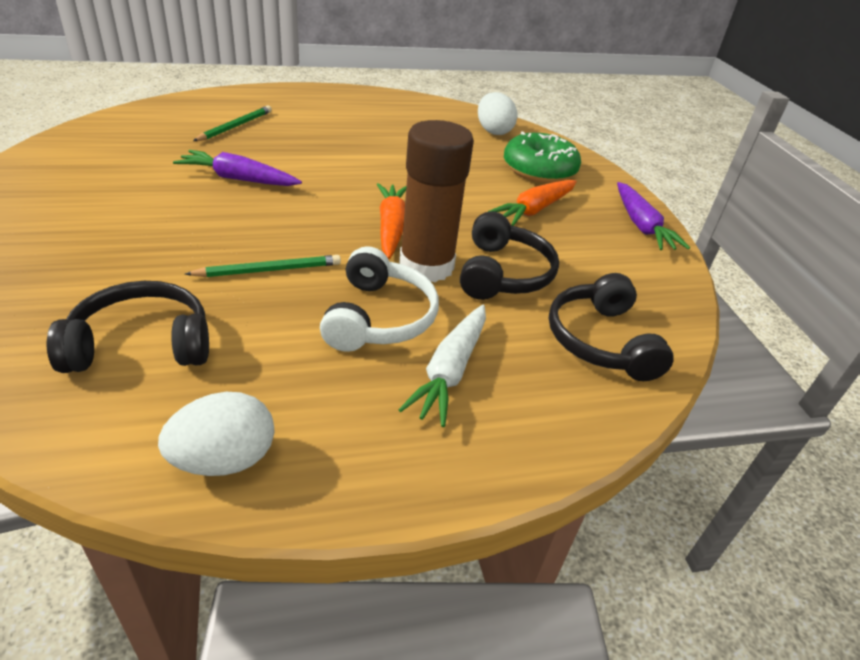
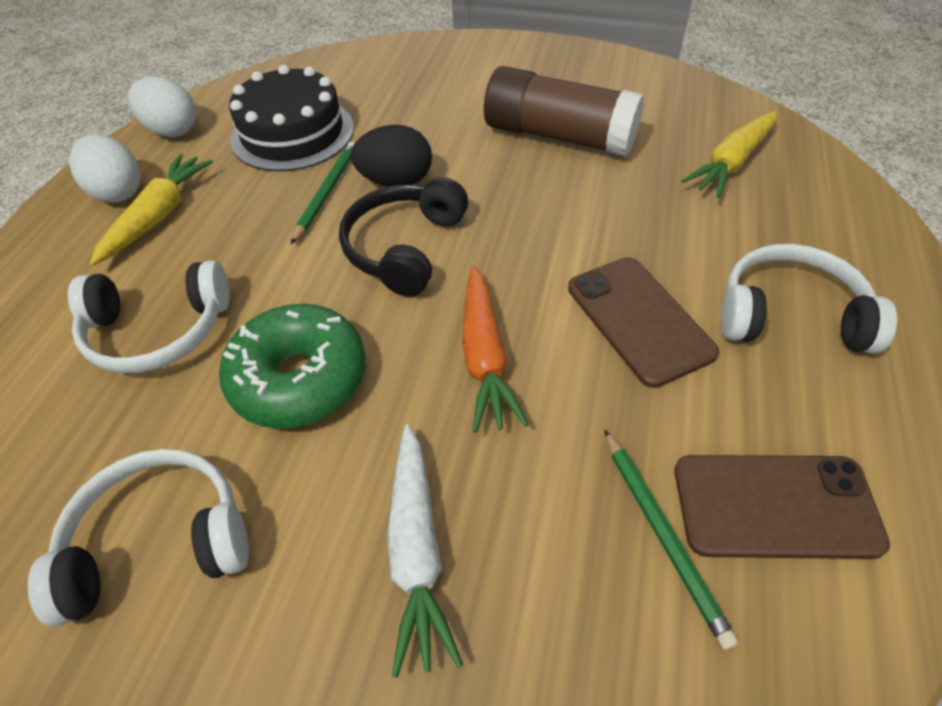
black cake: 0 -> 1
black egg: 0 -> 1
black headphones: 3 -> 1
brown phone: 0 -> 2
orange carrot: 2 -> 1
purple carrot: 2 -> 0
white headphones: 1 -> 3
yellow carrot: 0 -> 2

